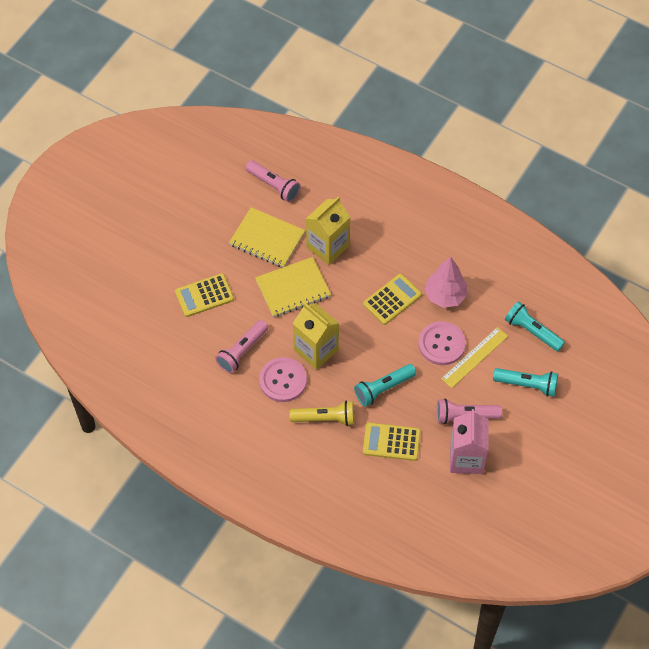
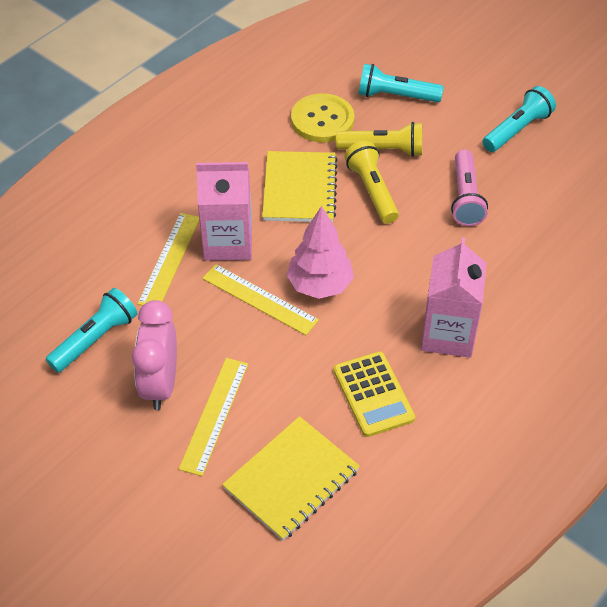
pink button: 2 -> 0
pink carton: 1 -> 2
pink clock: 0 -> 1
pink flashlight: 3 -> 1
yellow button: 0 -> 1
yellow calculator: 3 -> 1
yellow carton: 2 -> 0
yellow flashlight: 1 -> 2
yellow ruler: 1 -> 3

